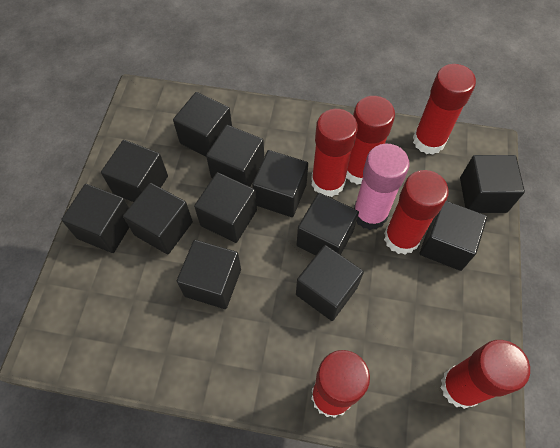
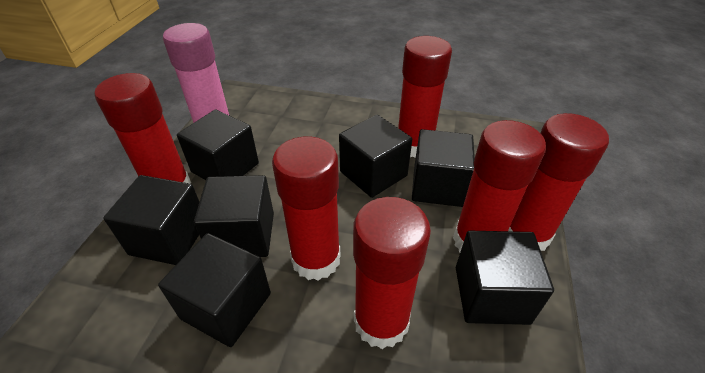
black cube: 12 -> 7

